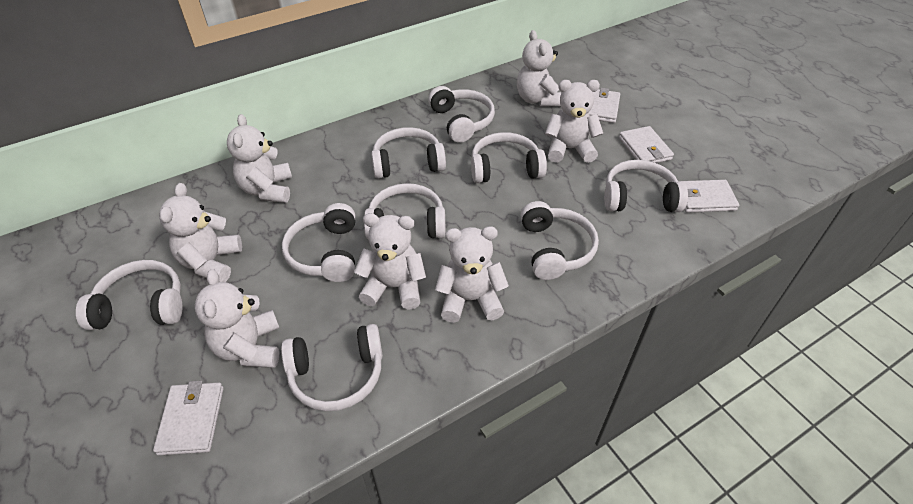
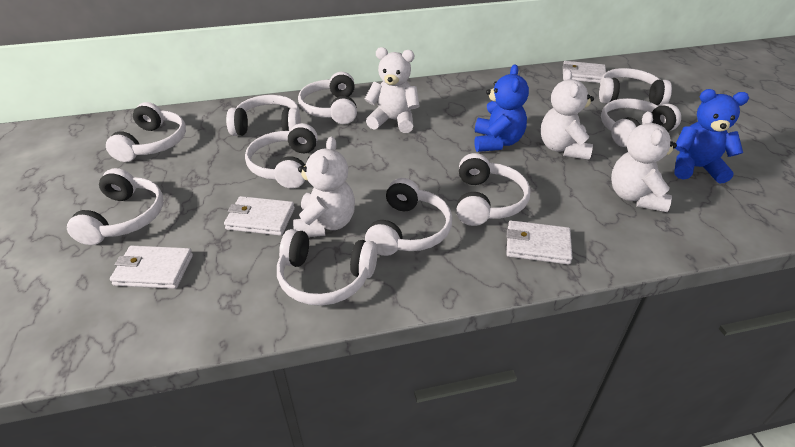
blue teddy bear: 0 -> 2
white headphones: 9 -> 10
white teddy bear: 7 -> 4

